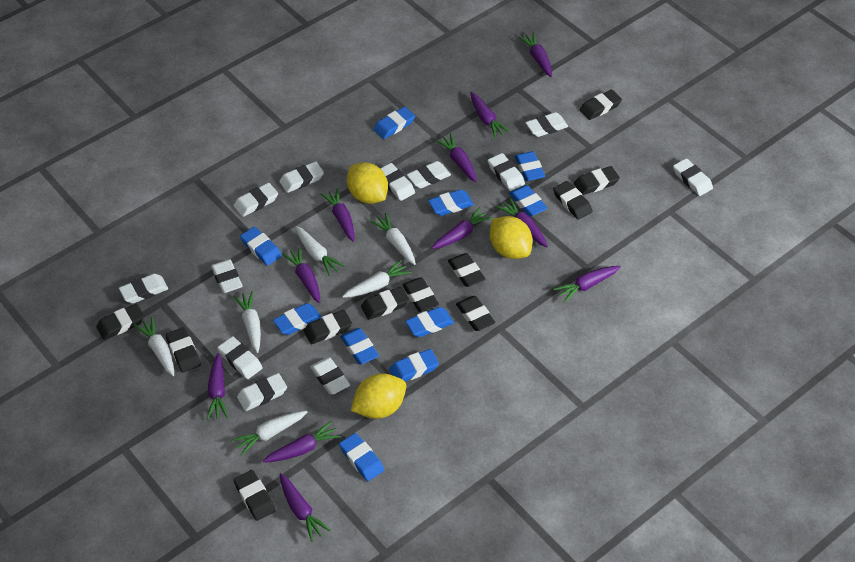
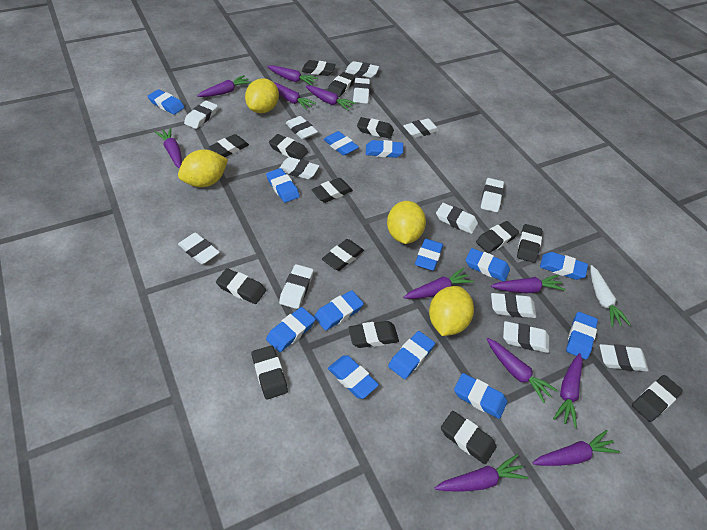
black eraser: 11 -> 14
blue eraser: 10 -> 13
white carrot: 6 -> 1
white eraser: 12 -> 13
yellow lemon: 3 -> 4

